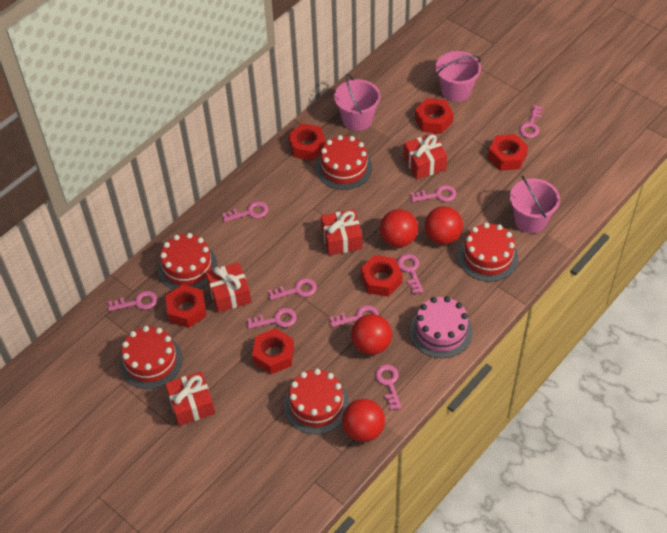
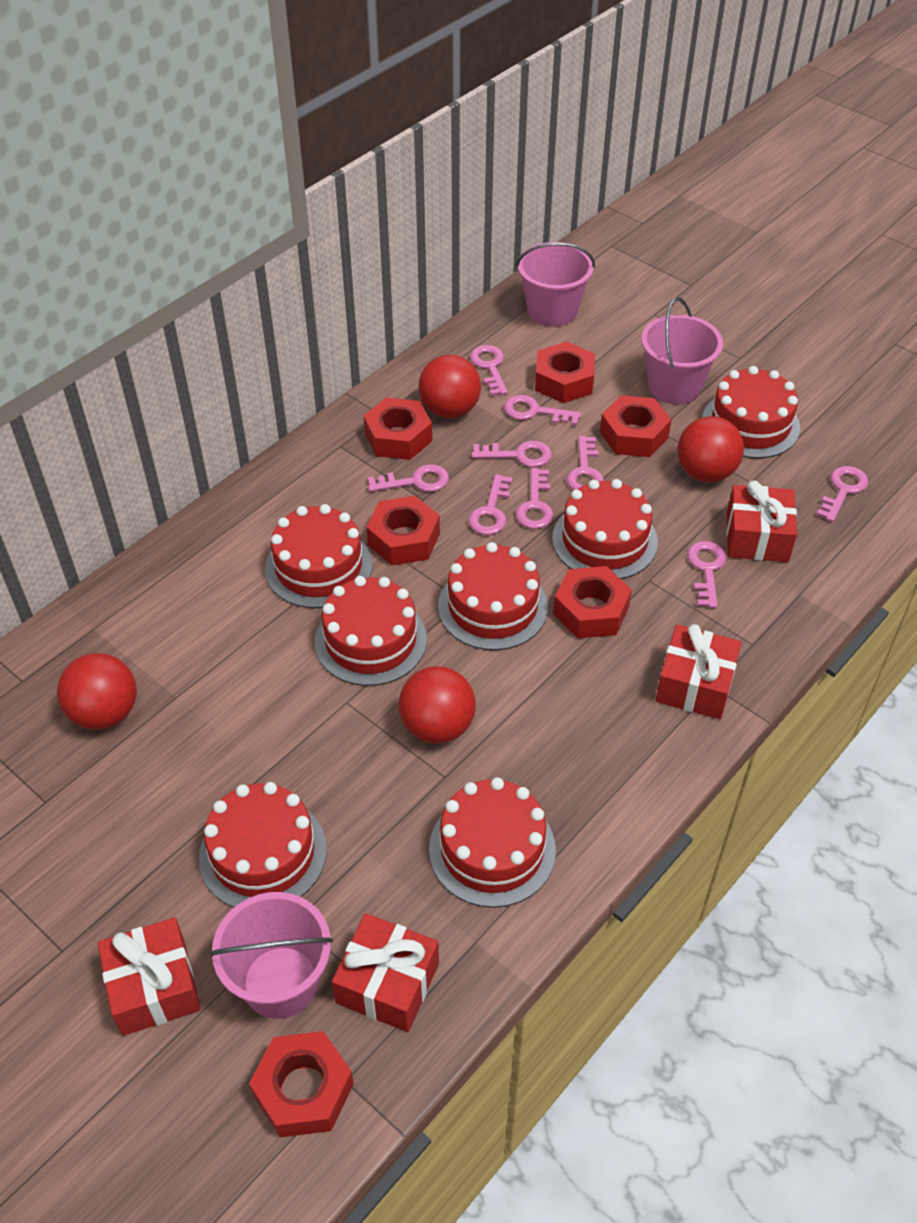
pink cake: 1 -> 0
red cake: 5 -> 7

